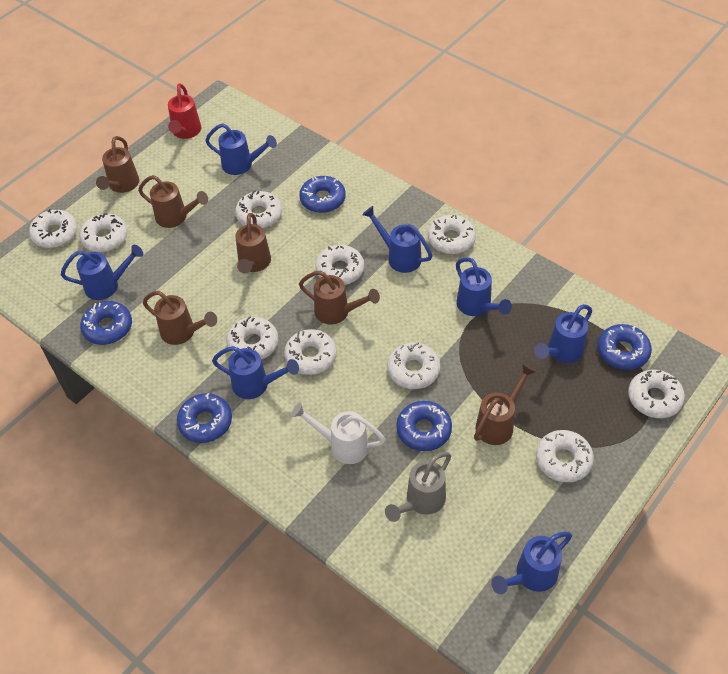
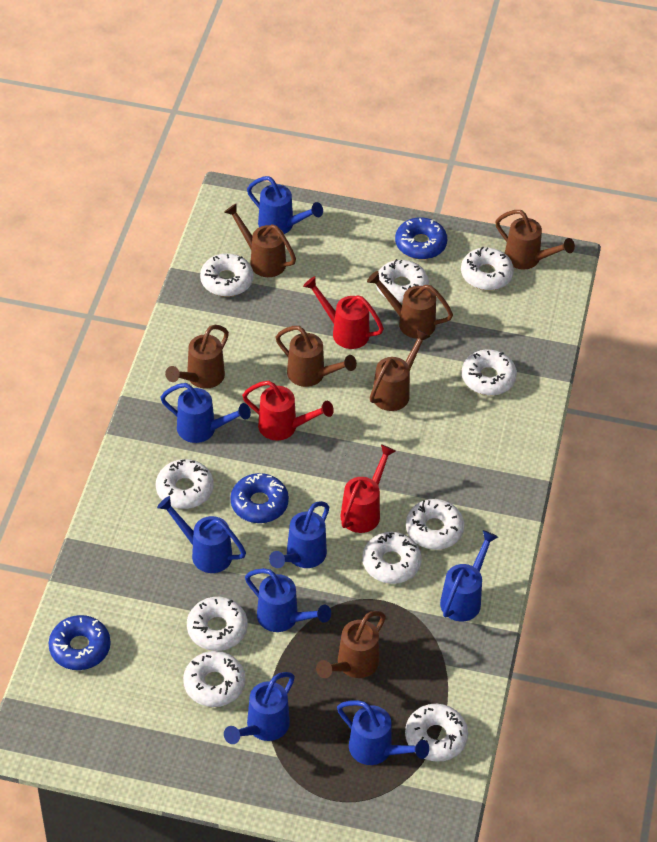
blue donut: 5 -> 3
blue watering can: 7 -> 8
brown watering can: 6 -> 7
grey watering can: 1 -> 0
red watering can: 1 -> 3
white watering can: 1 -> 0

